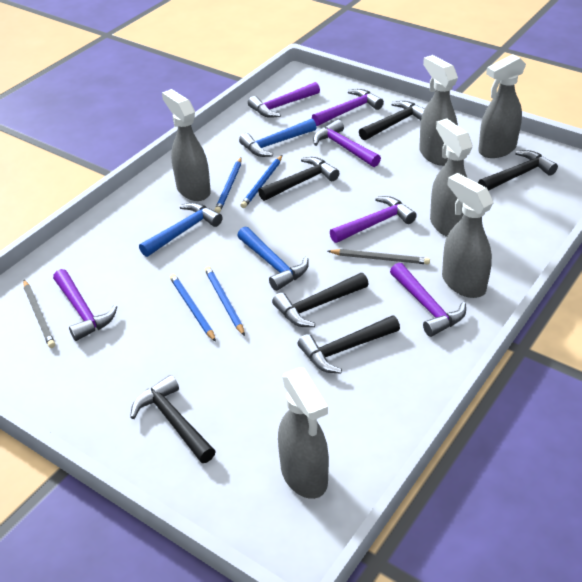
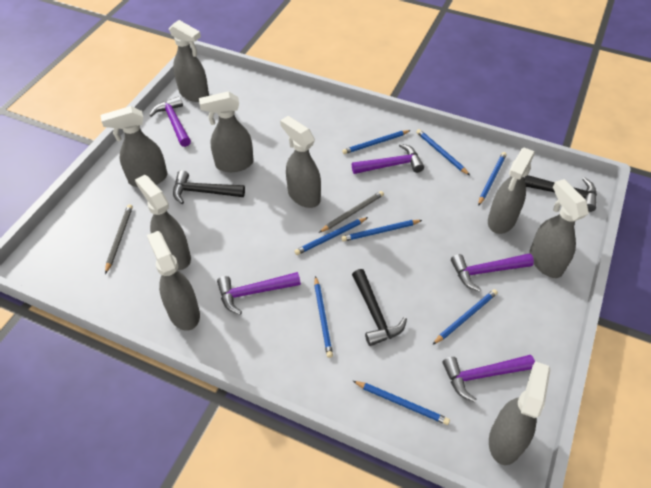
black hammer: 6 -> 3
blue hammer: 3 -> 0
blue pencil: 4 -> 8
grey spray bottle: 6 -> 9
purple hammer: 6 -> 5

